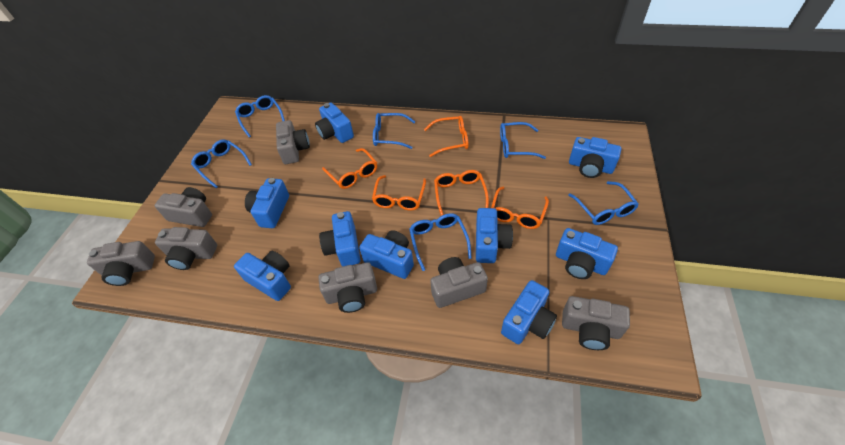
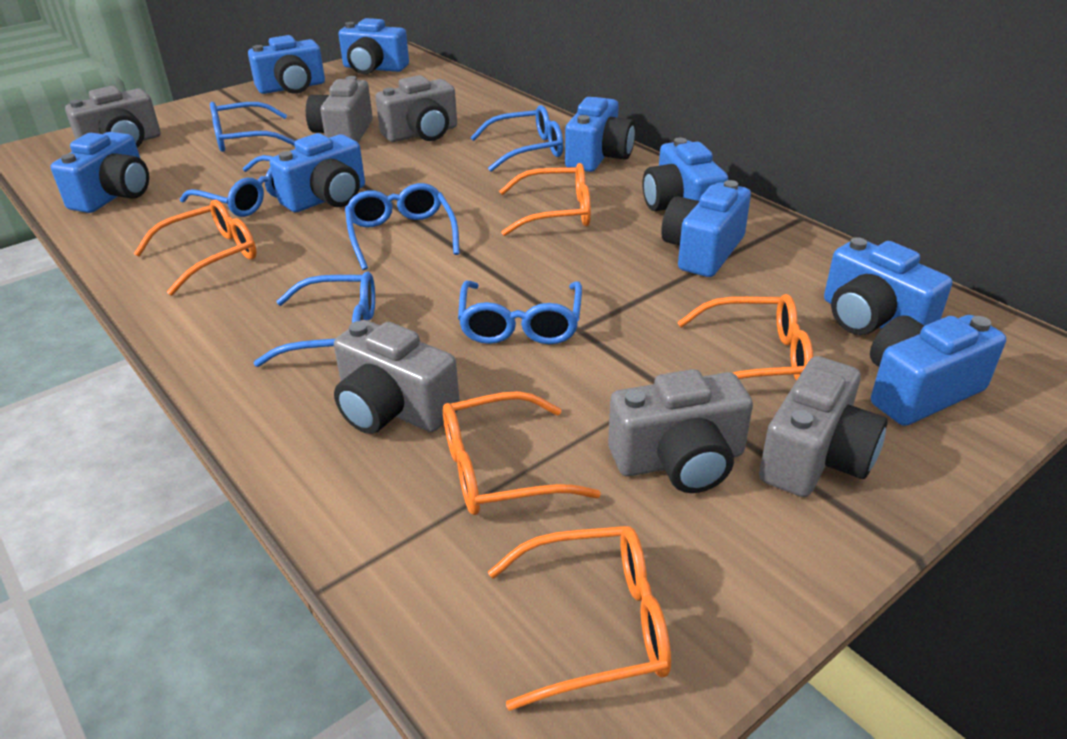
grey camera: 7 -> 6

